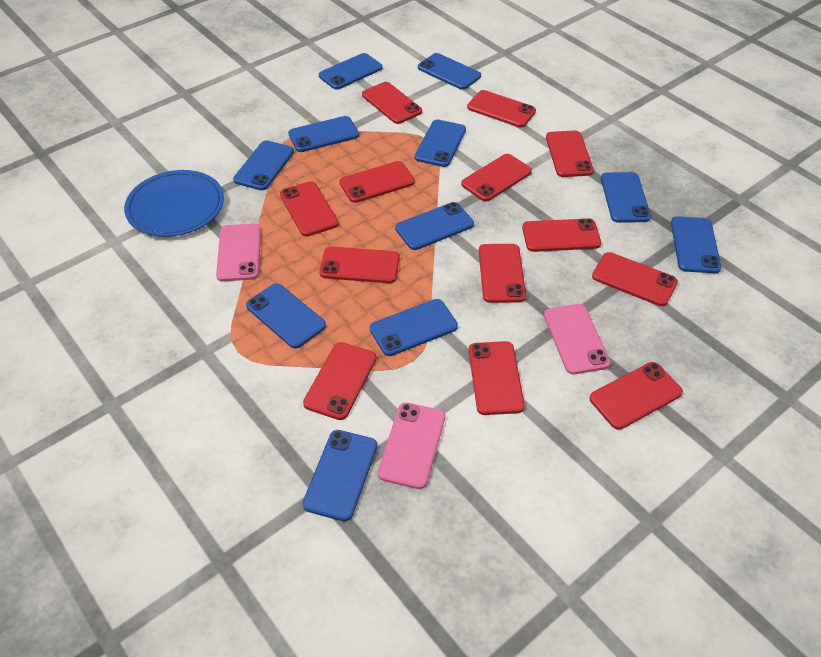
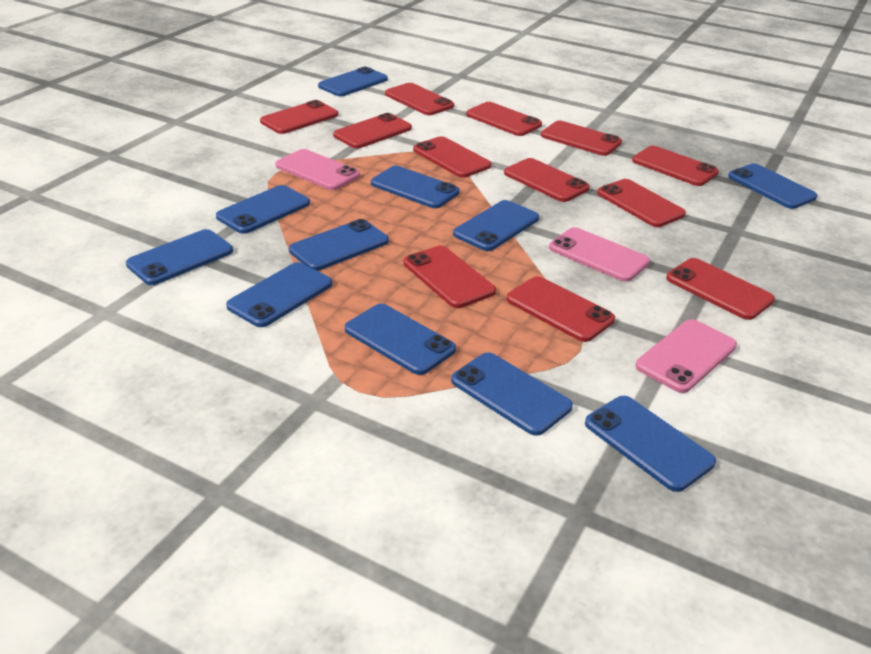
blue plate: 1 -> 0
red phone: 13 -> 12

